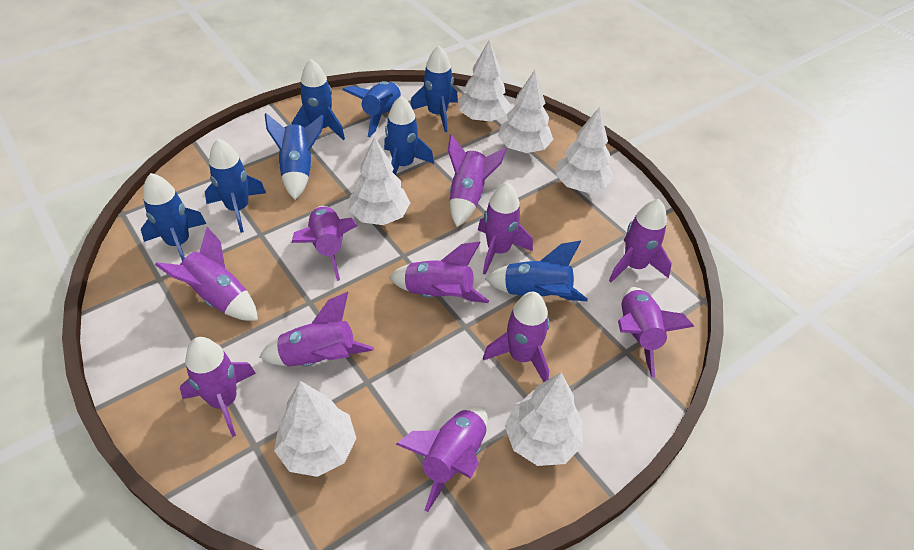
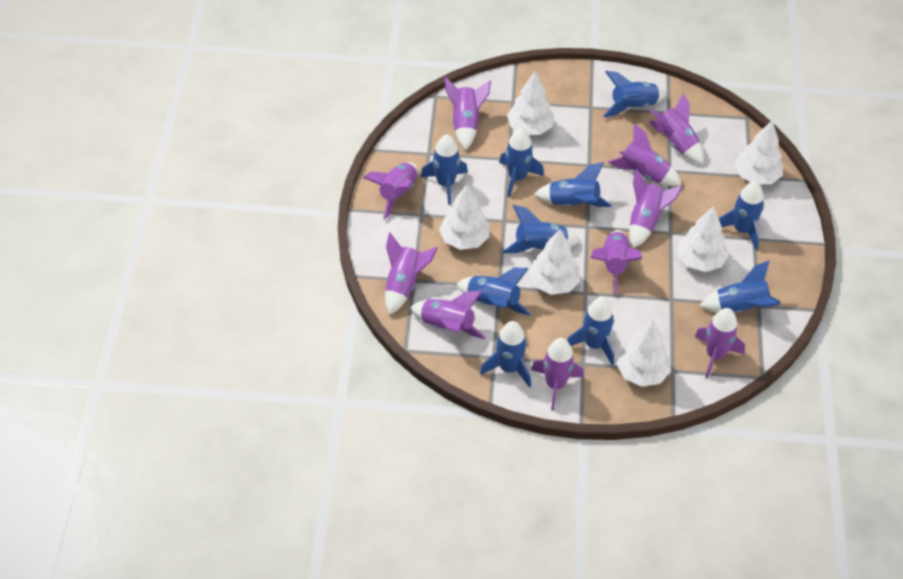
blue rocket: 8 -> 10
purple rocket: 11 -> 10

